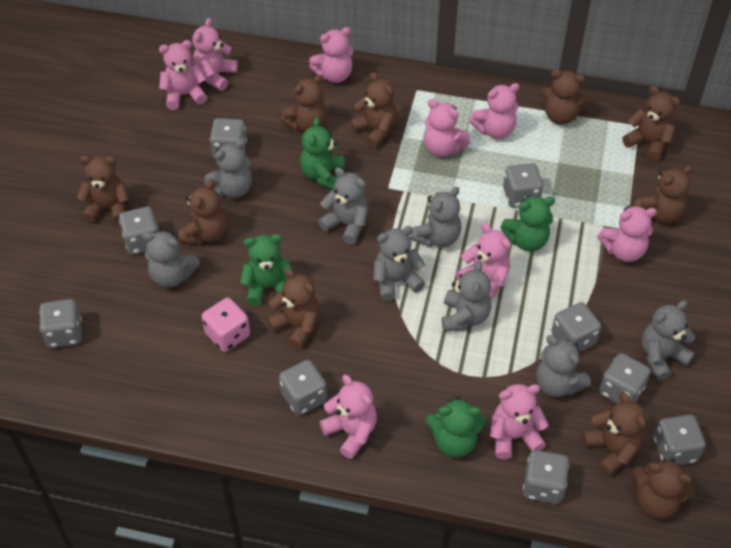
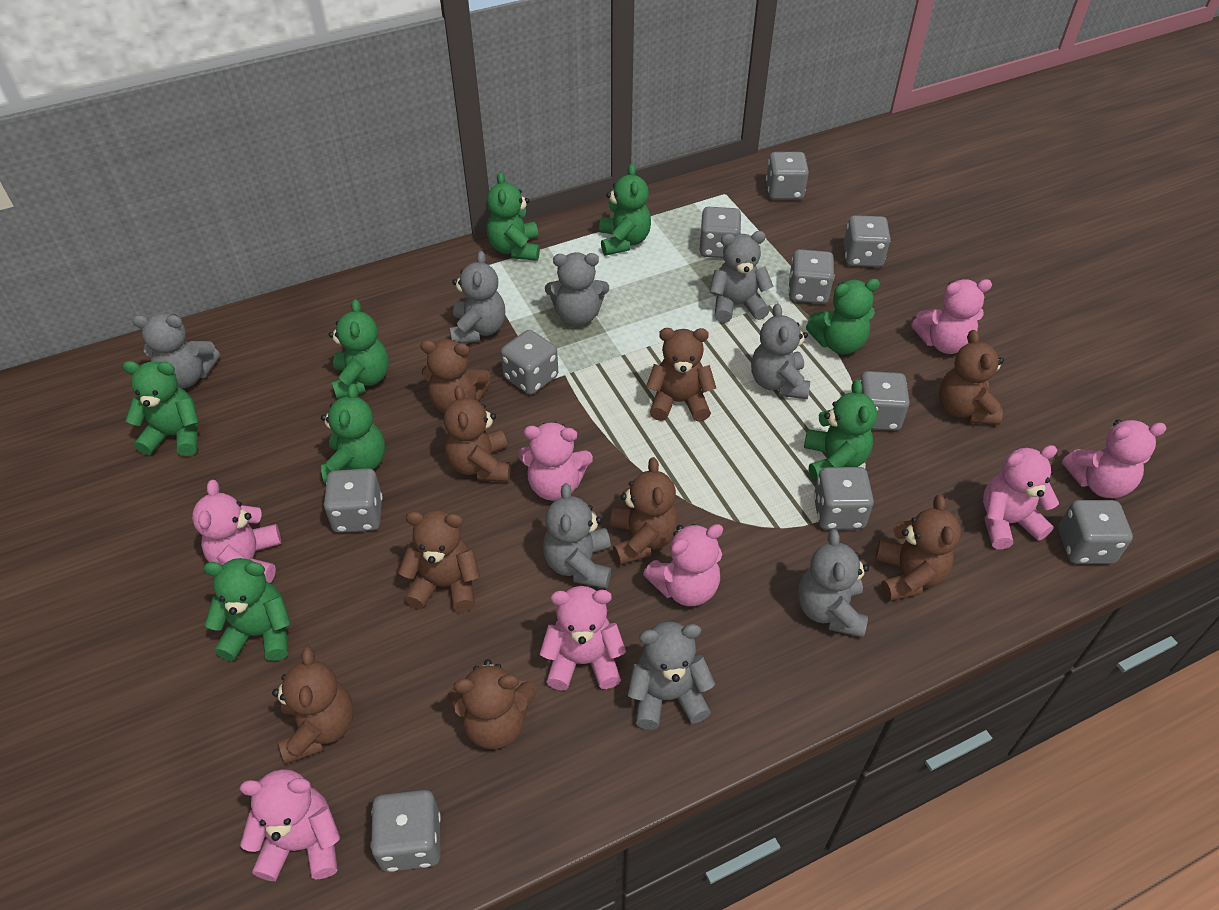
brown teddy bear: 10 -> 9
green teddy bear: 4 -> 8
grey dice: 9 -> 10
pink dice: 1 -> 0
pink teddy bear: 9 -> 8

